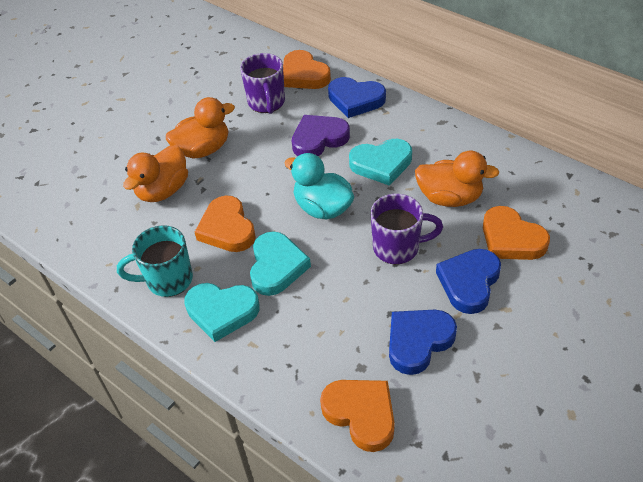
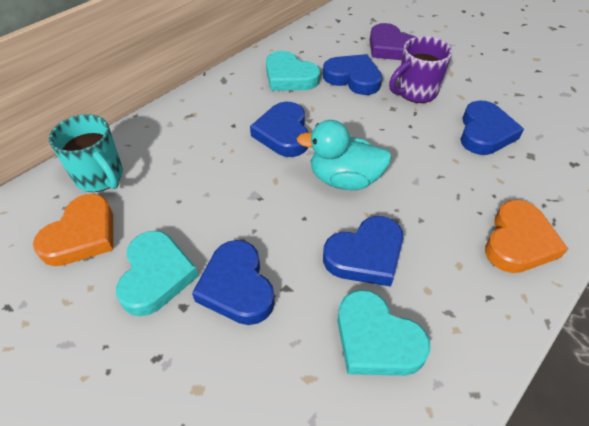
blue heart: 3 -> 5
orange duck: 3 -> 0
orange heart: 4 -> 2
purple mug: 2 -> 1

